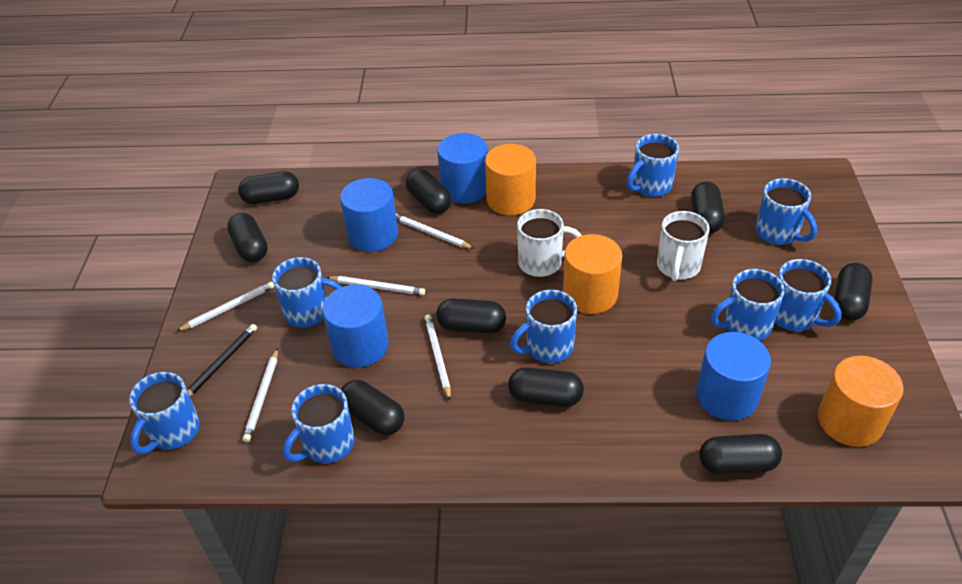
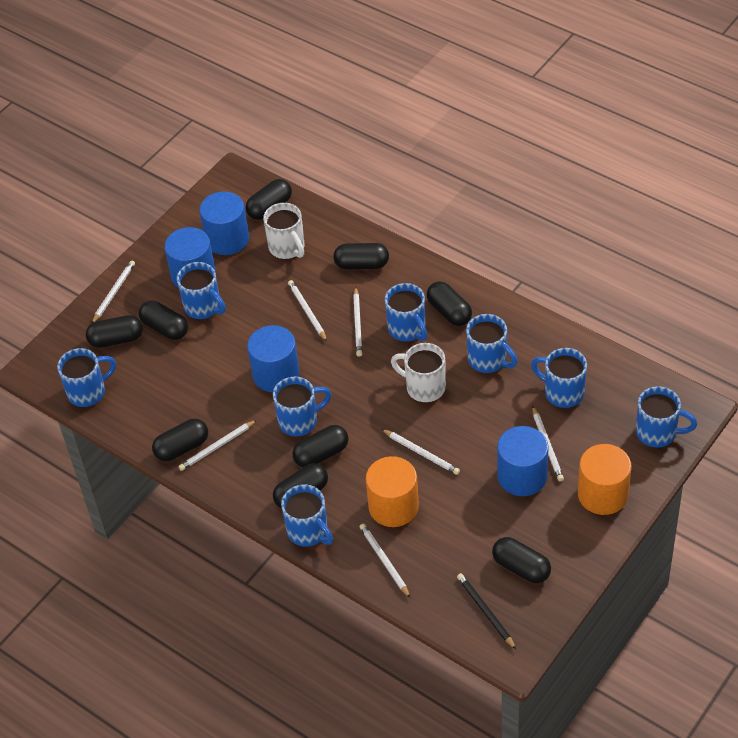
orange cylinder: 3 -> 2
white pencil: 5 -> 7

